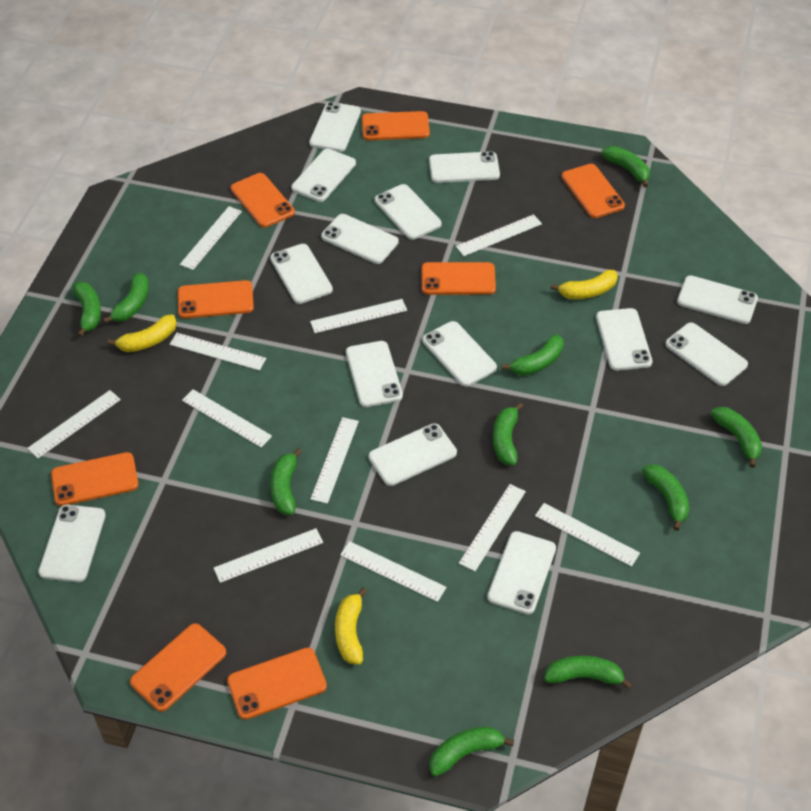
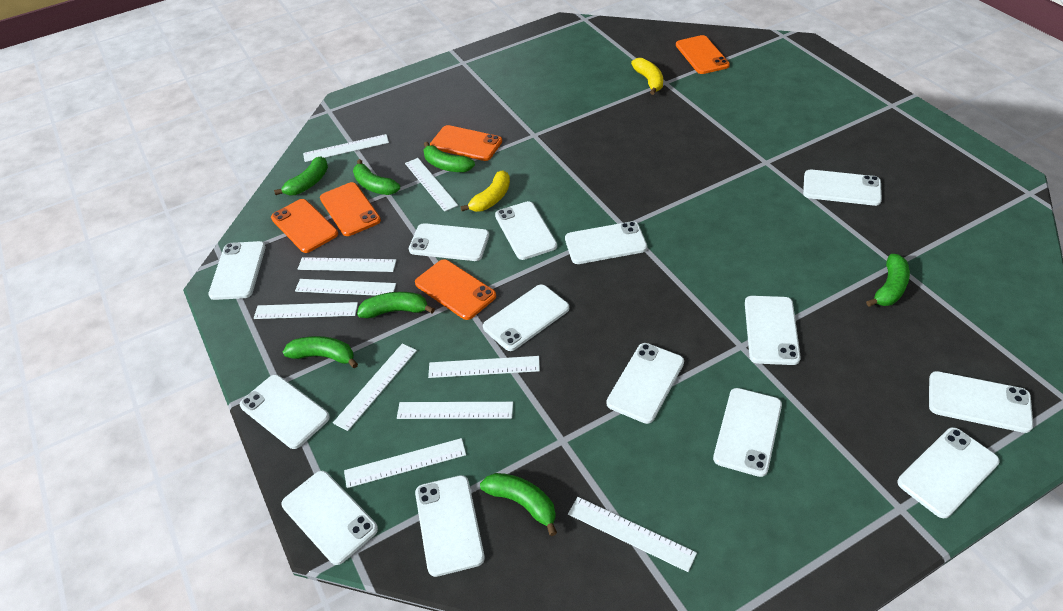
green banana: 10 -> 7
orange phone: 8 -> 5
white ruler: 11 -> 10
yellow banana: 3 -> 2

